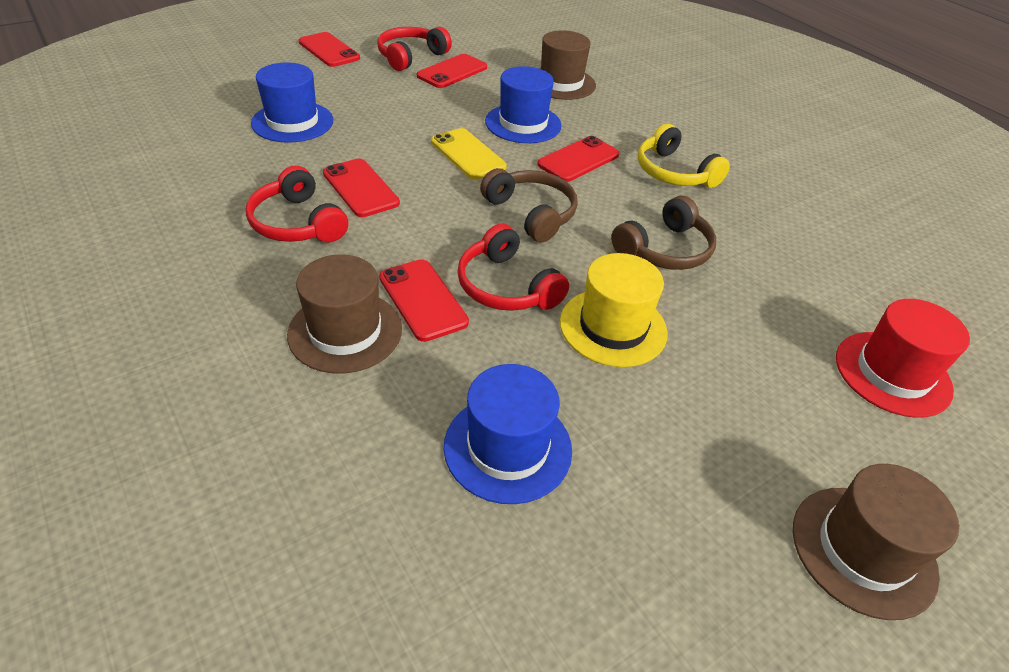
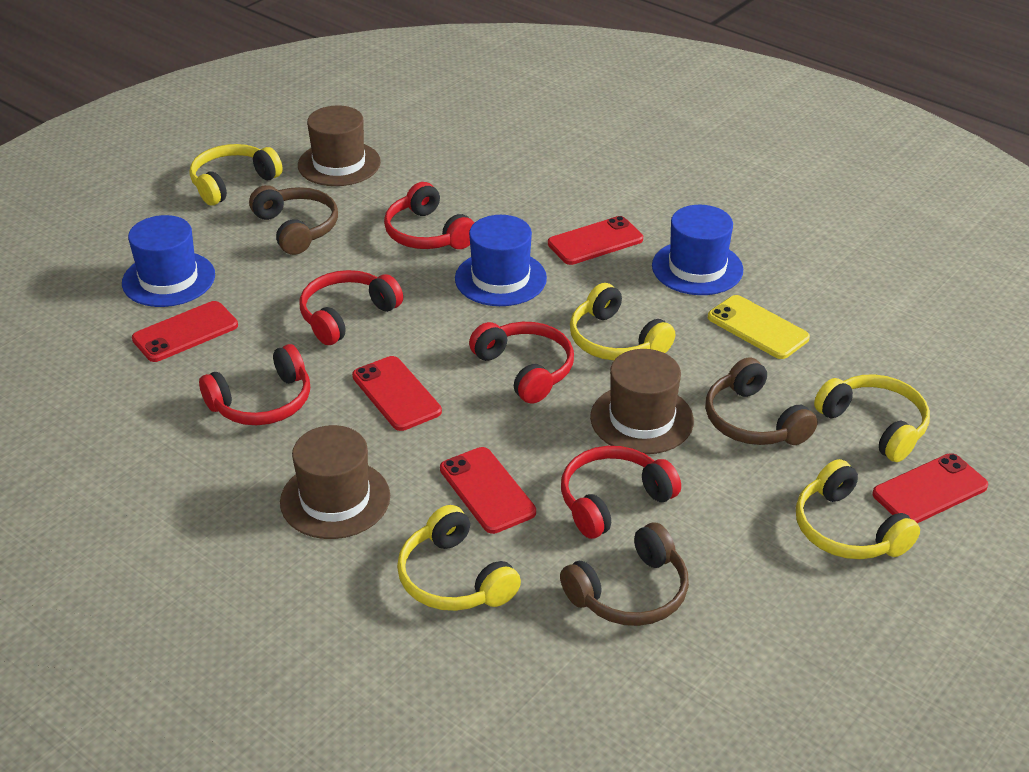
brown headphones: 2 -> 3
red hat: 1 -> 0
red headphones: 3 -> 5
yellow hat: 1 -> 0
yellow headphones: 1 -> 5

